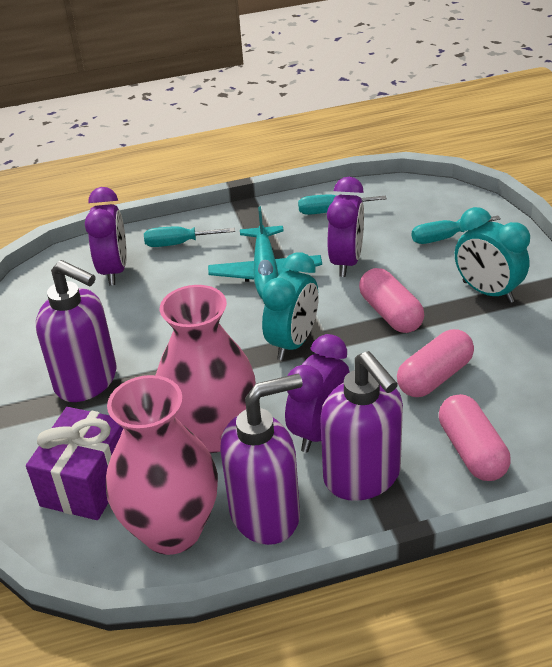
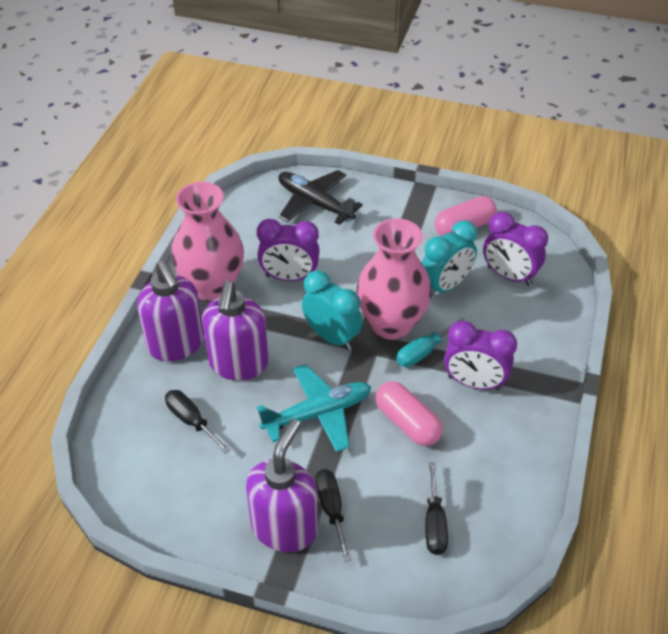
black plane: 0 -> 1
black screwdriver: 0 -> 3
pink capsule: 3 -> 2
purple gift: 1 -> 0
turquoise screwdriver: 3 -> 1

